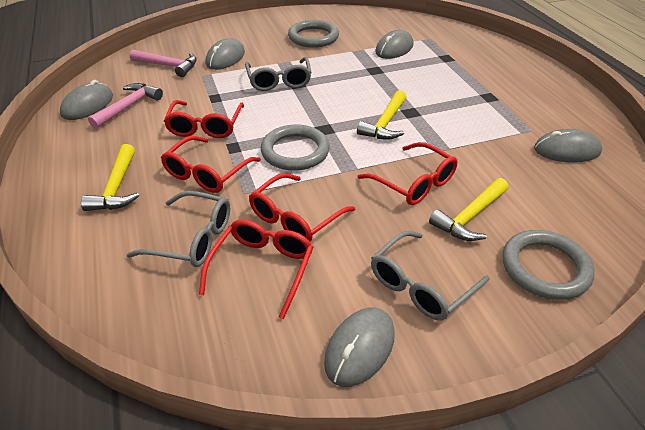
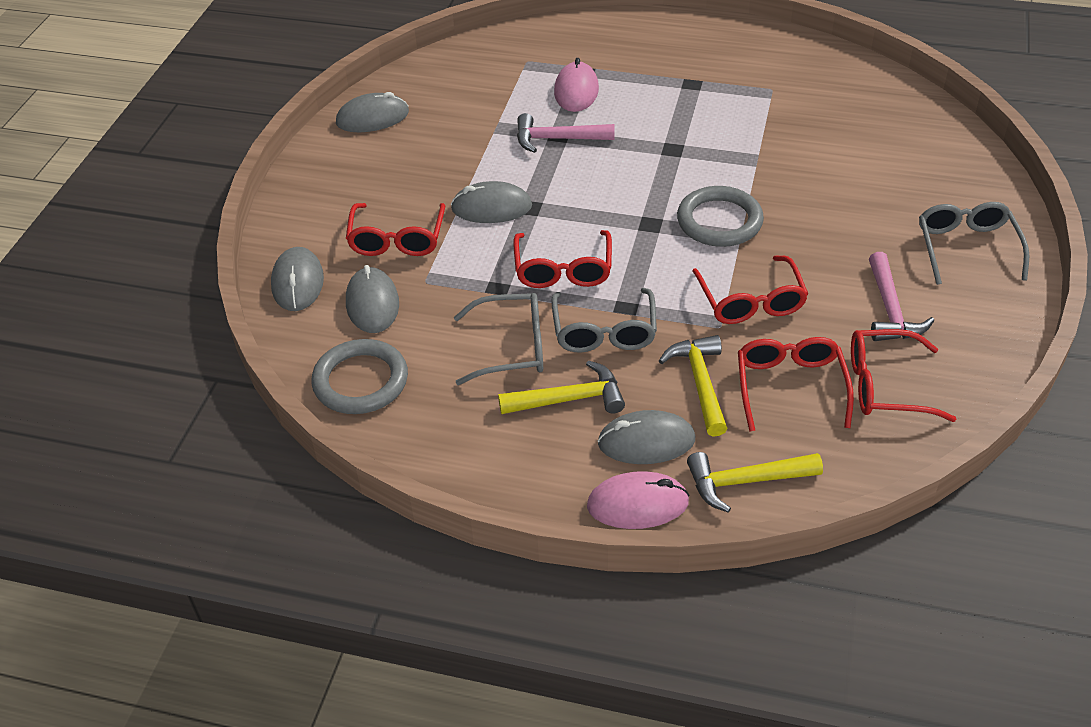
grey ring: 3 -> 2
pink mouse: 0 -> 2

